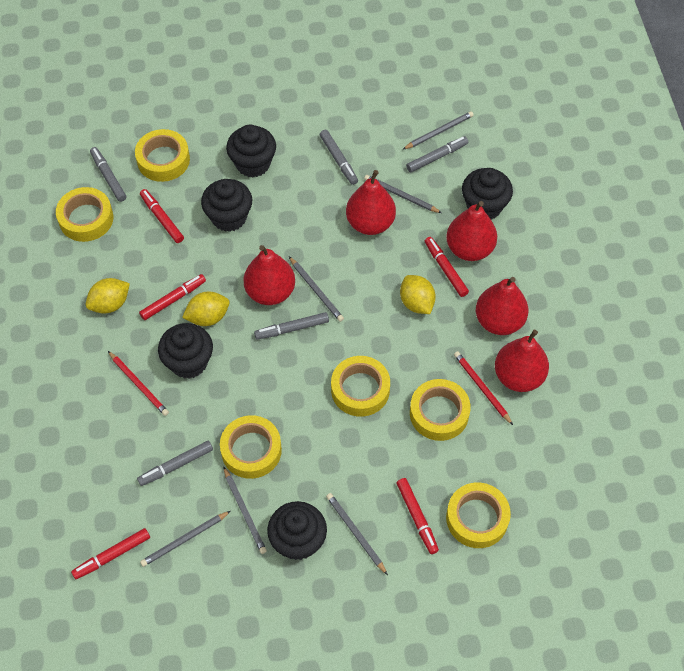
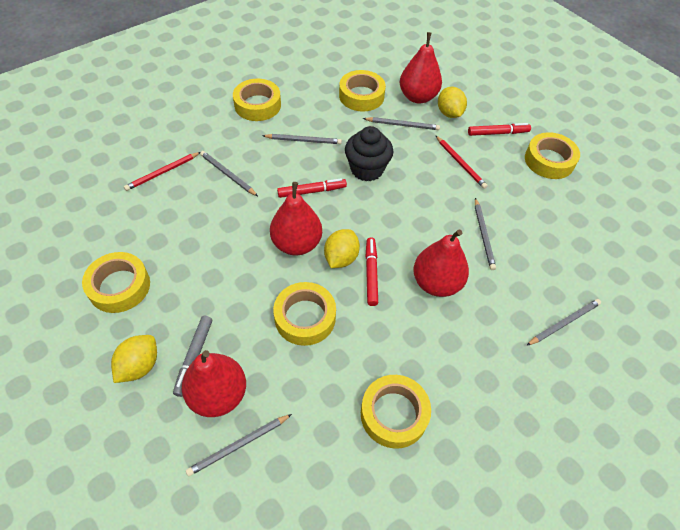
black cupcake: 5 -> 1
grey marker: 5 -> 1
red marker: 5 -> 3
red pear: 5 -> 4

